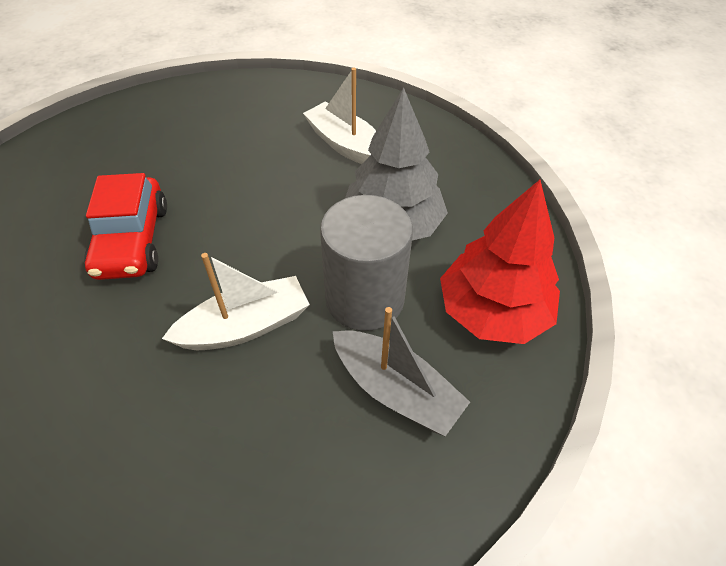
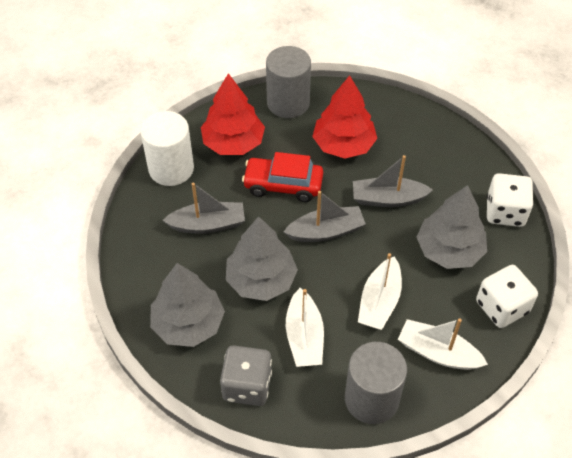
grey boat: 1 -> 3
grey cylinder: 1 -> 2
grey dice: 0 -> 1
grey tree: 1 -> 3
red tree: 1 -> 2
white boat: 2 -> 3
white cylinder: 0 -> 1
white dice: 0 -> 2

